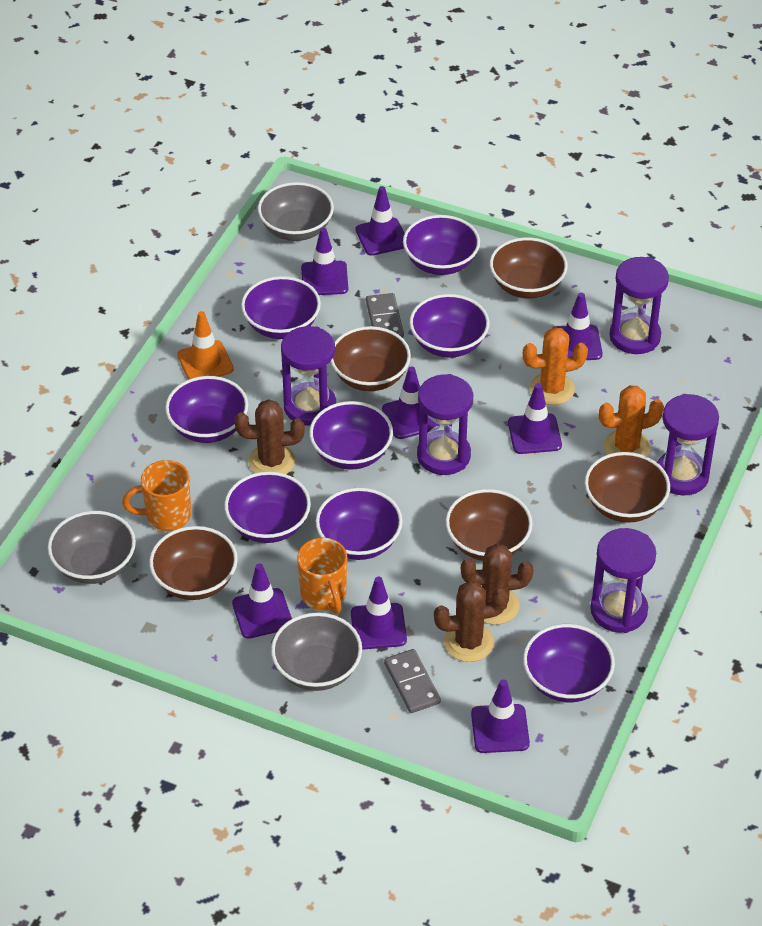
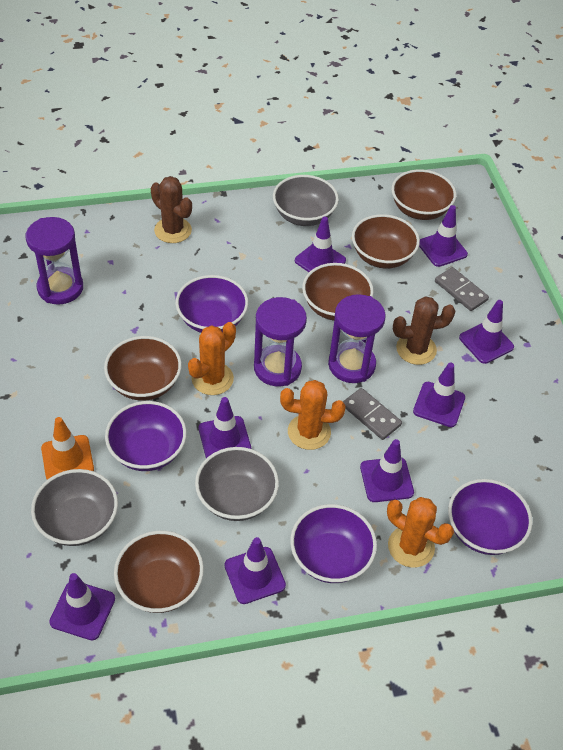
brown cactus: 3 -> 2
orange cactus: 2 -> 3
orange mug: 2 -> 0
purple bowl: 8 -> 4
purple hourglass: 5 -> 3

